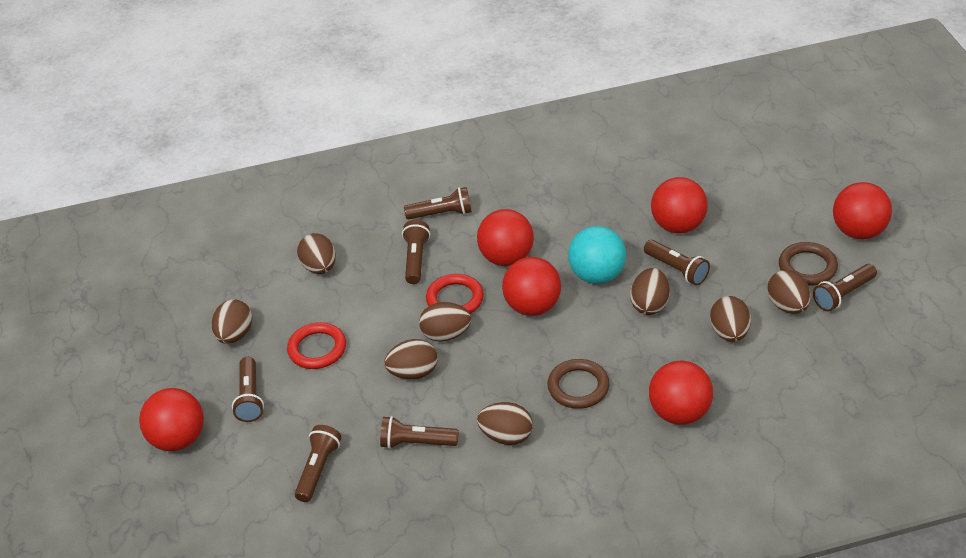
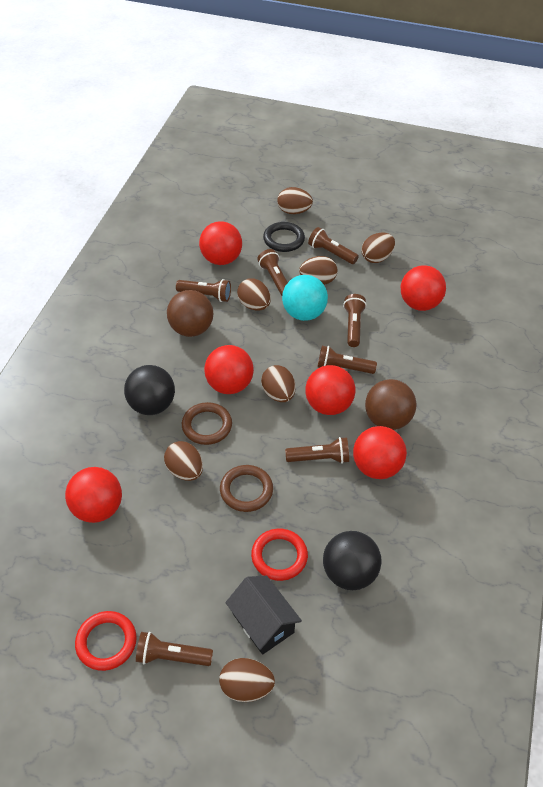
black ball: 0 -> 2
black house: 0 -> 1
black ring: 0 -> 1
brown ball: 0 -> 2
brown egg: 8 -> 7

